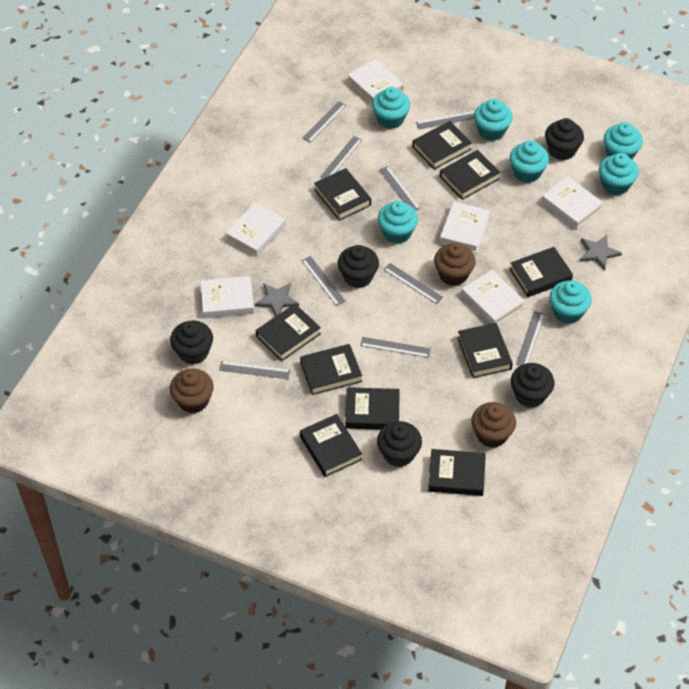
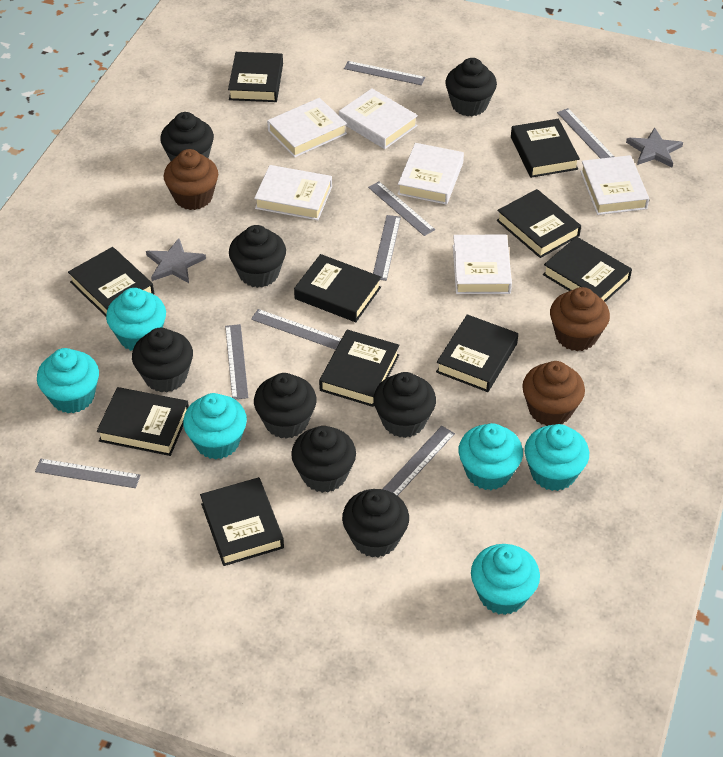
black cupcake: 5 -> 8
grey ruler: 9 -> 8
turquoise cupcake: 7 -> 6

